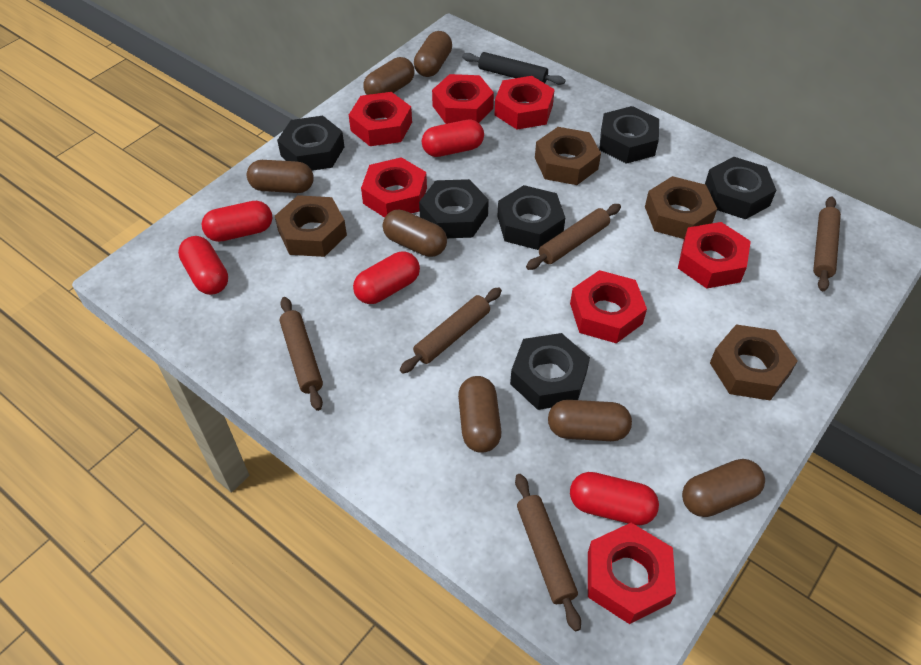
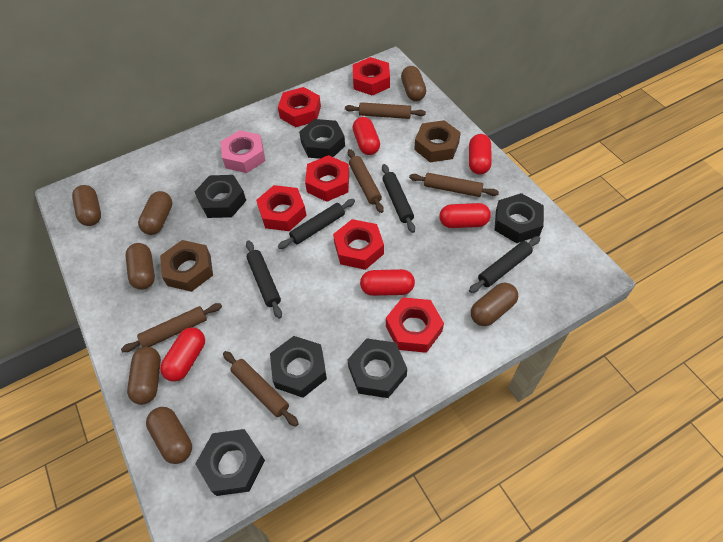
black rolling pin: 1 -> 4
brown nut: 4 -> 2
pink nut: 0 -> 1
red nut: 7 -> 6

